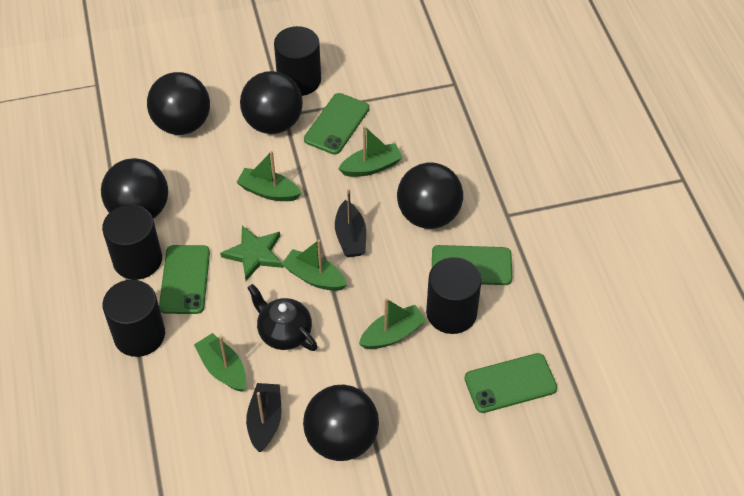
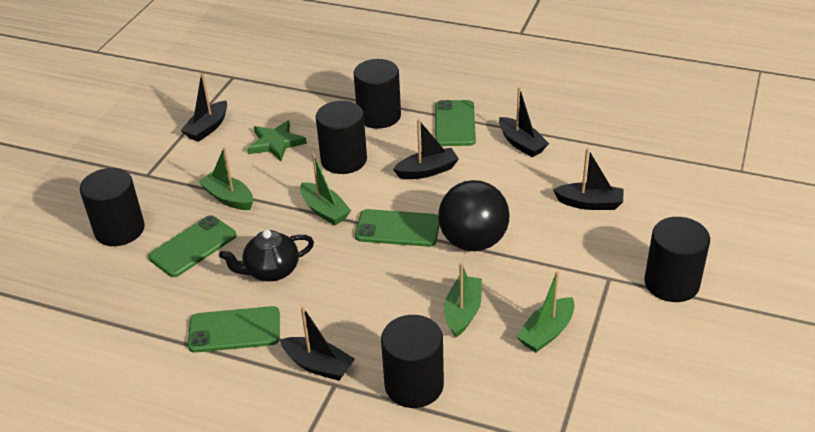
black ball: 5 -> 1
black boat: 2 -> 5
black cylinder: 4 -> 5
green boat: 5 -> 4

